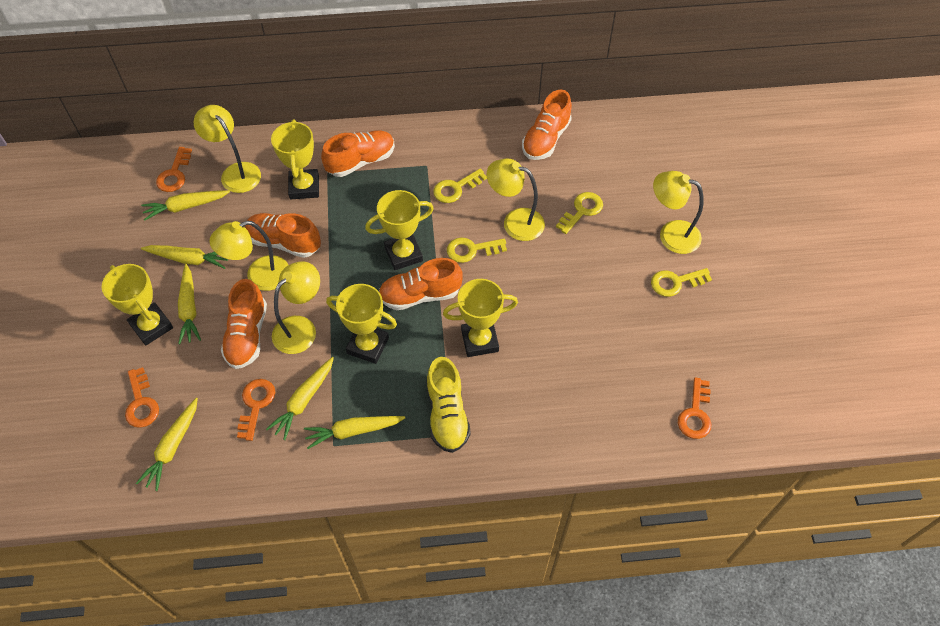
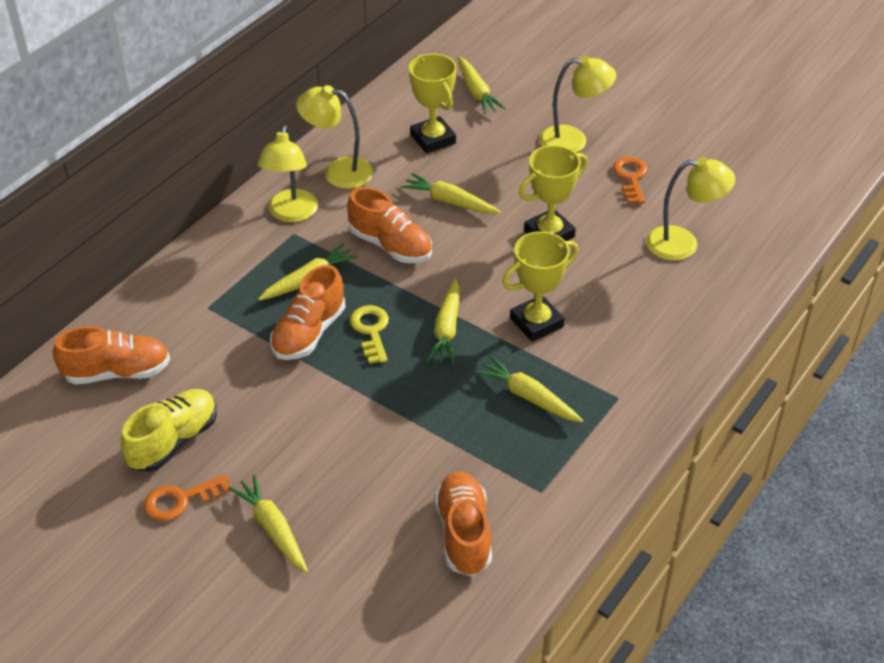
orange key: 4 -> 2
orange shoe: 5 -> 4
yellow key: 4 -> 1
yellow lamp: 5 -> 4
yellow trophy: 5 -> 3

